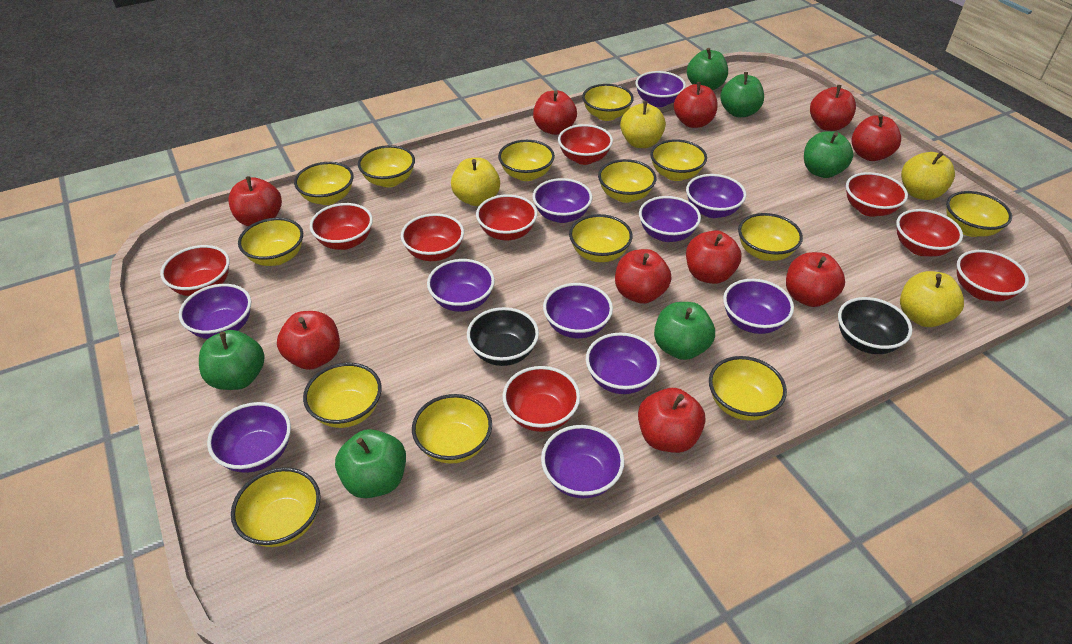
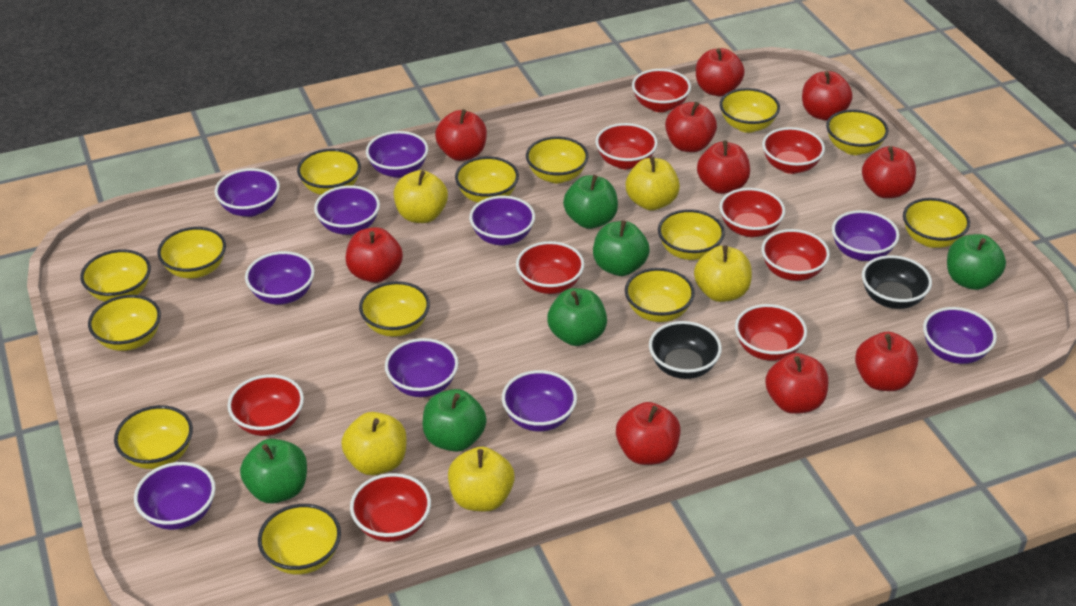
purple bowl: 11 -> 10
yellow apple: 4 -> 5

